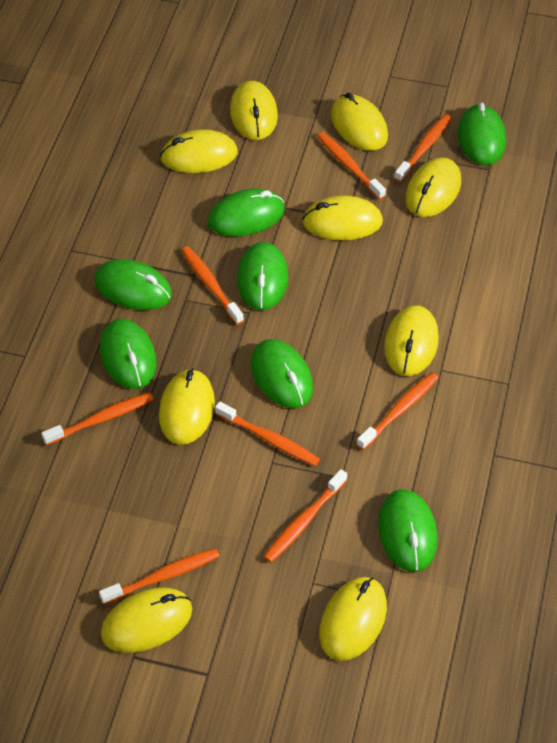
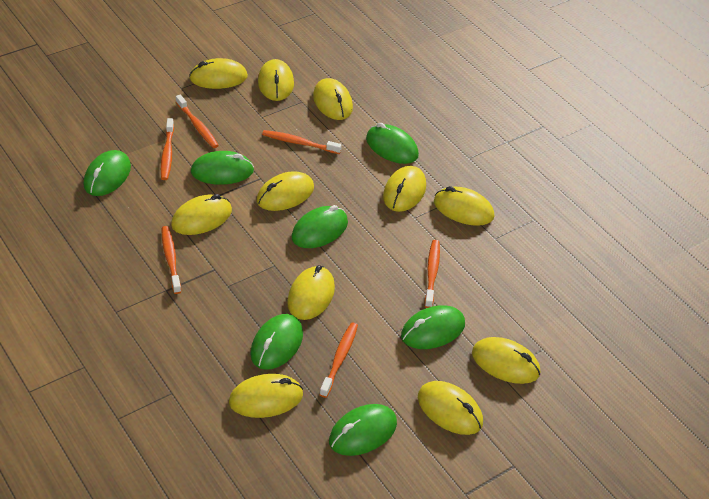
orange toothbrush: 8 -> 6
yellow mouse: 9 -> 11

